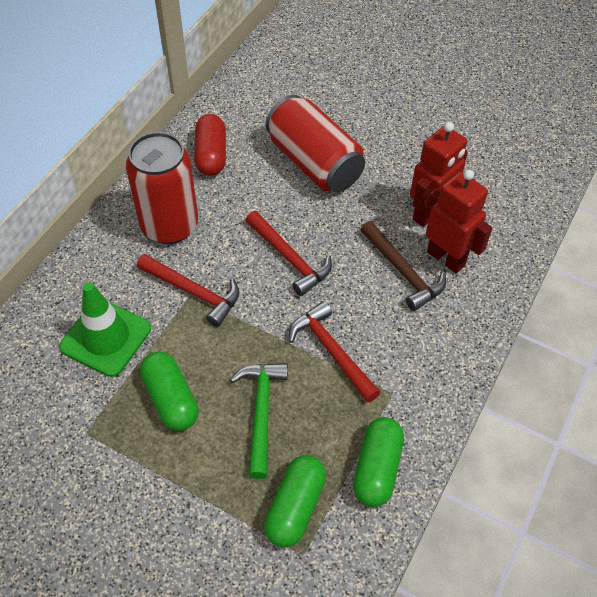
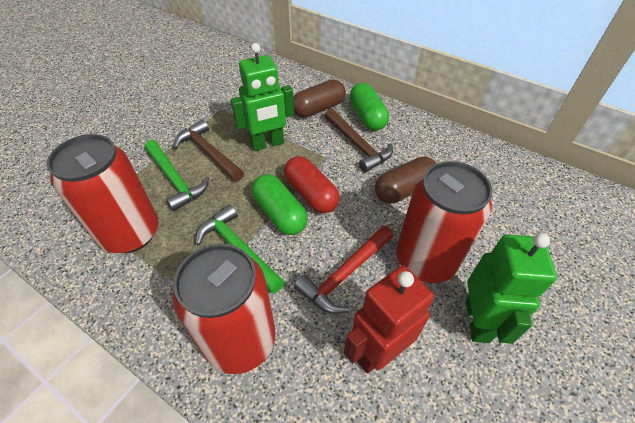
brown capsule: 0 -> 2
brown hammer: 1 -> 2
green capsule: 3 -> 2
green hammer: 1 -> 2
green robot: 0 -> 2
green traffic cone: 1 -> 0
red can: 2 -> 3
red hammer: 3 -> 1
red robot: 2 -> 1

